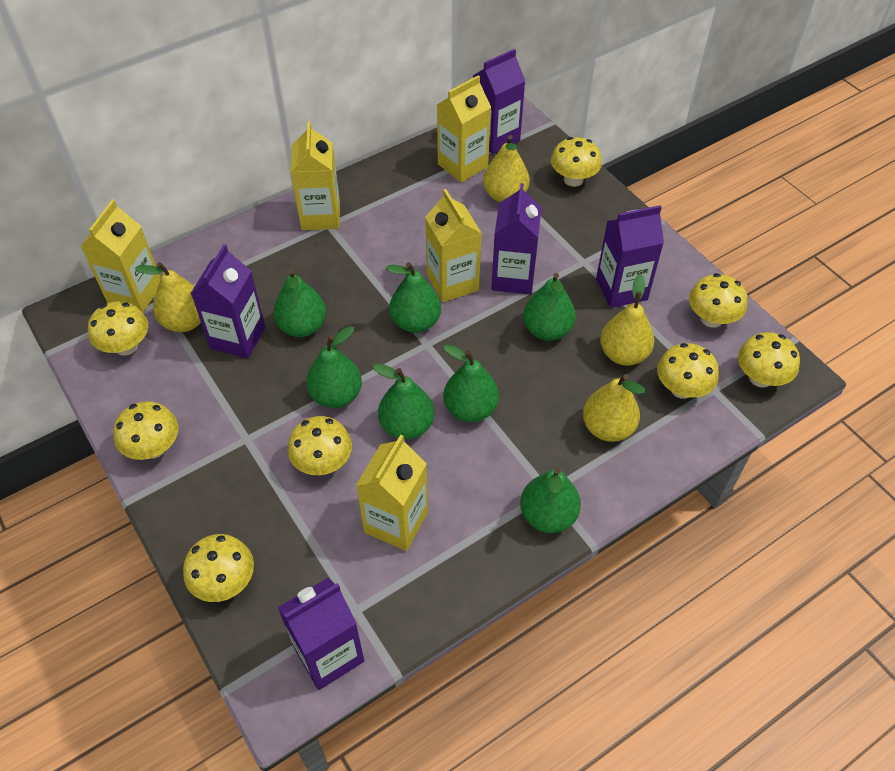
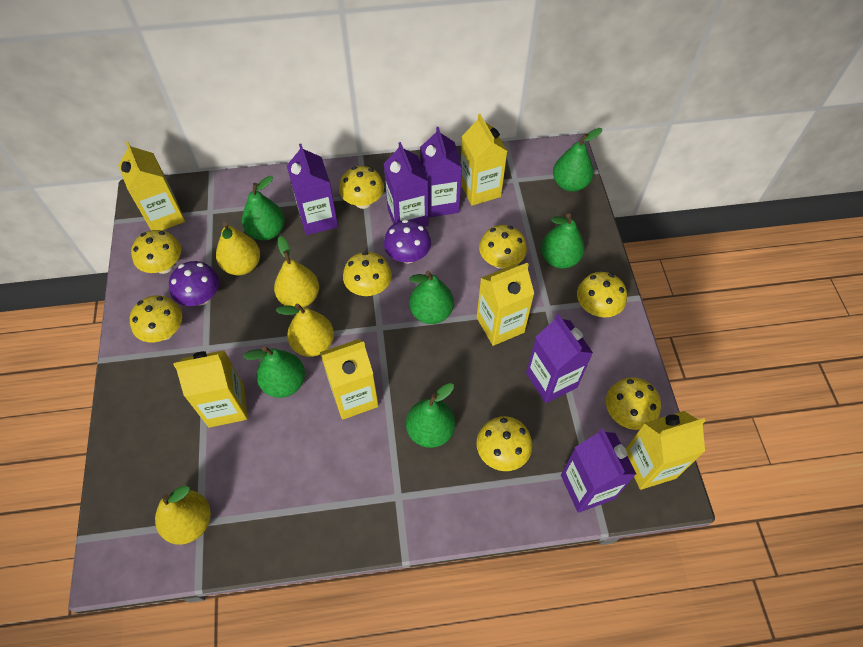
green pear: 7 -> 6
purple mushroom: 0 -> 2
yellow carton: 5 -> 6

